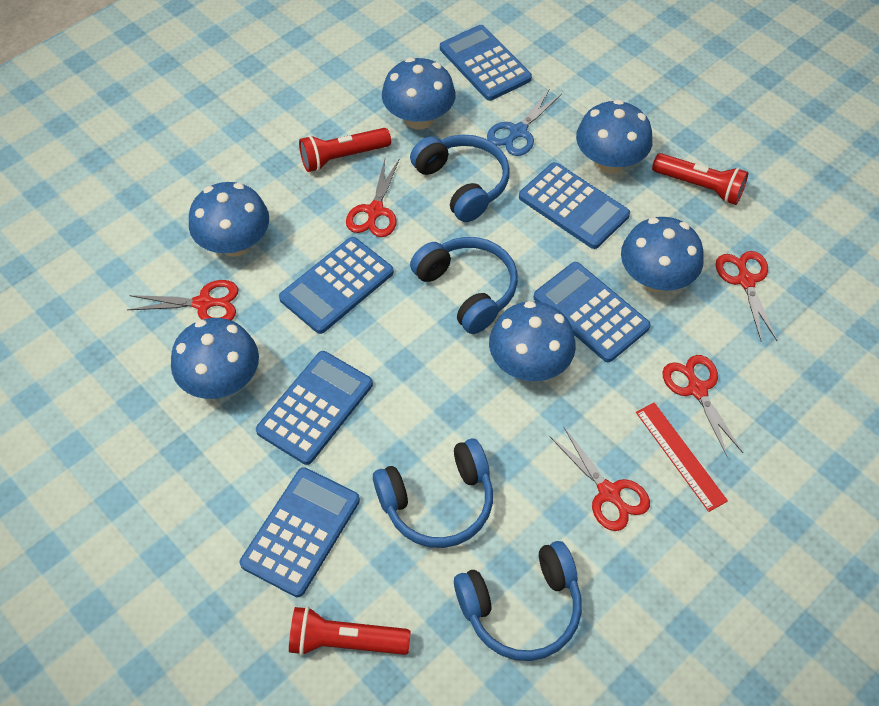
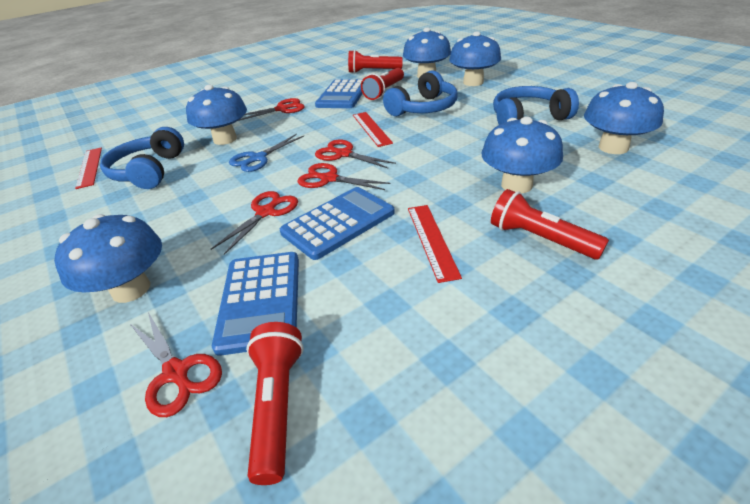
blue calculator: 6 -> 3
blue headphones: 4 -> 3
red flashlight: 3 -> 4
red ruler: 1 -> 3

